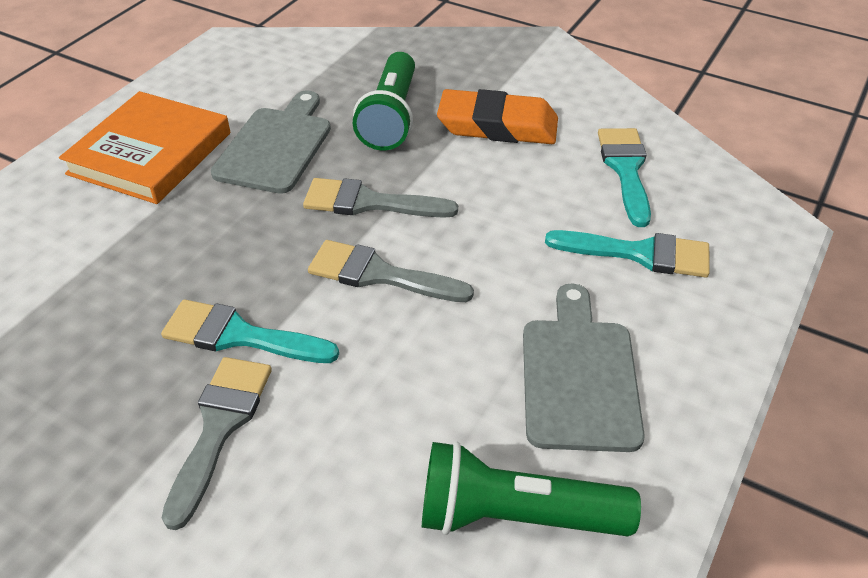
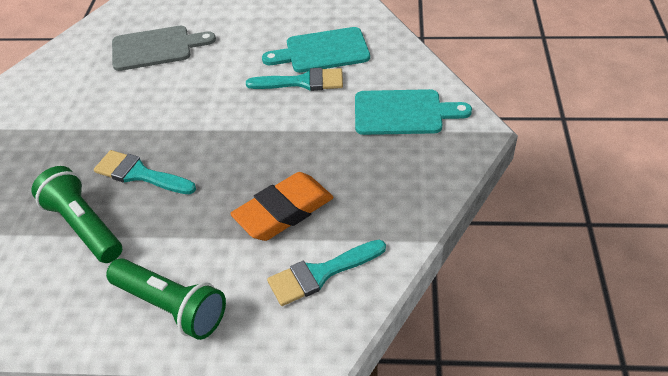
grey brush: 3 -> 0
grey cutting board: 2 -> 1
orange book: 1 -> 0
turquoise cutting board: 0 -> 2

